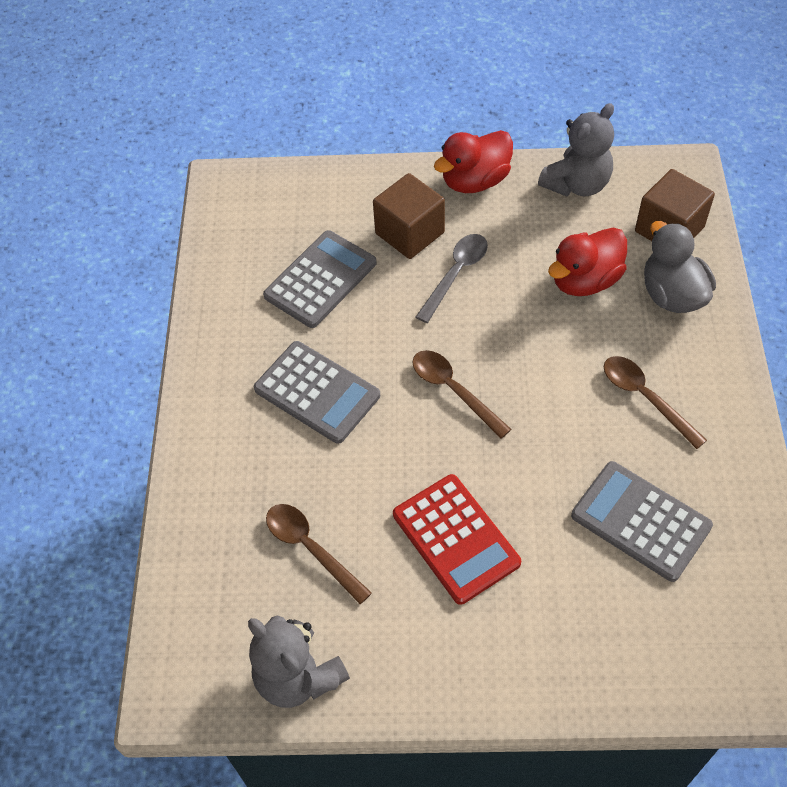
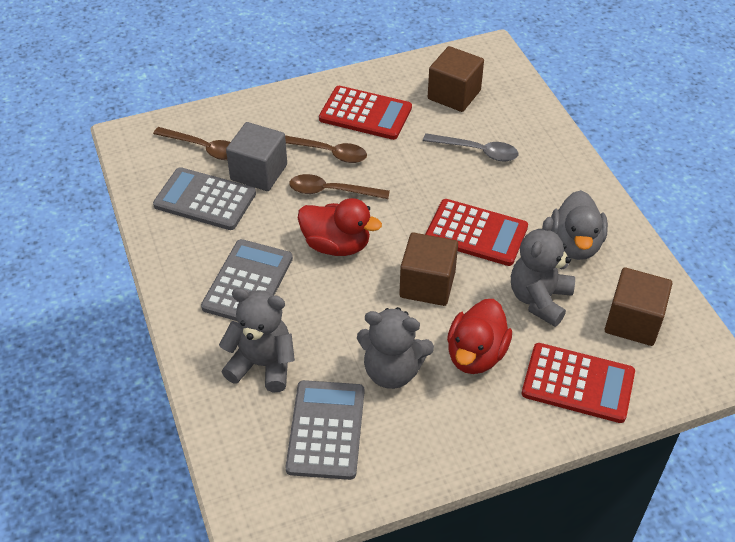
brown cube: 2 -> 3
grey cube: 0 -> 1
grey teddy bear: 2 -> 3
red calculator: 1 -> 3

